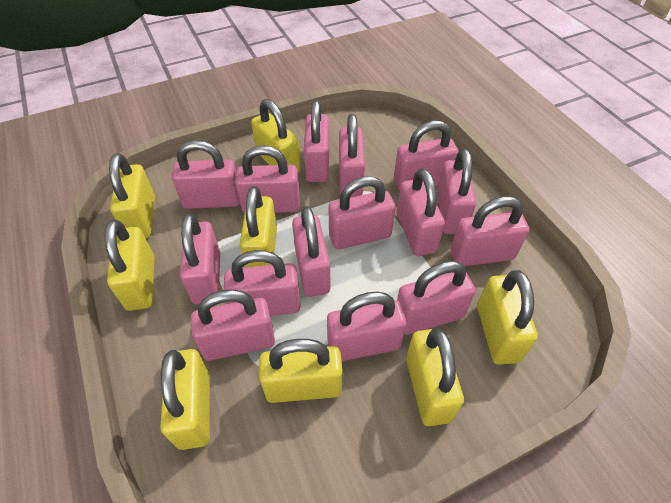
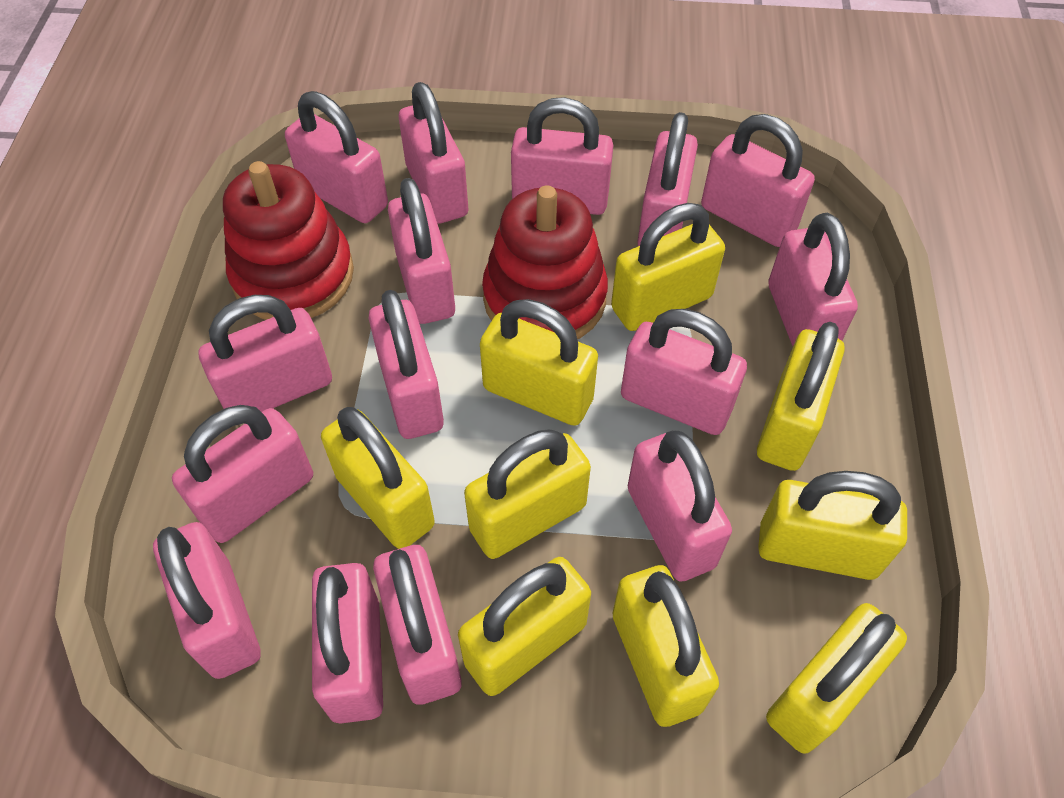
red stacking toy: 0 -> 2
yellow padlock: 8 -> 9

